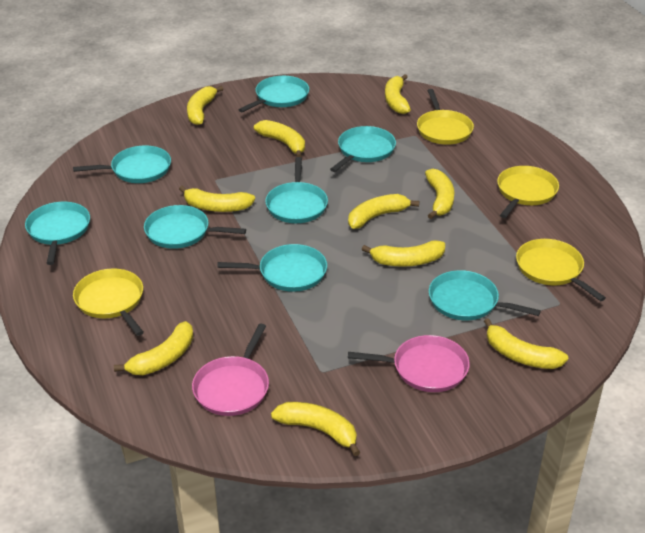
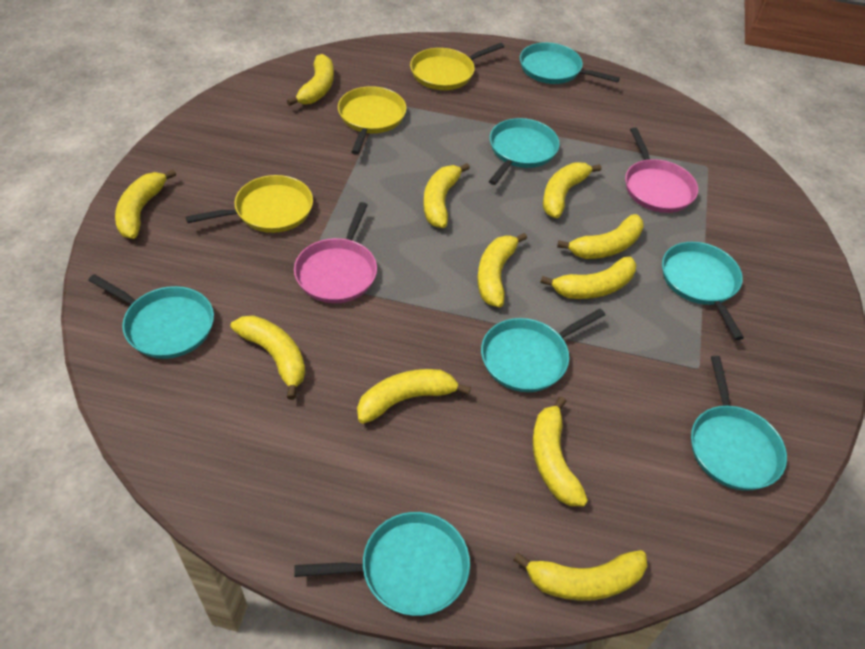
turquoise pan: 8 -> 7
yellow banana: 10 -> 11
yellow pan: 4 -> 3

